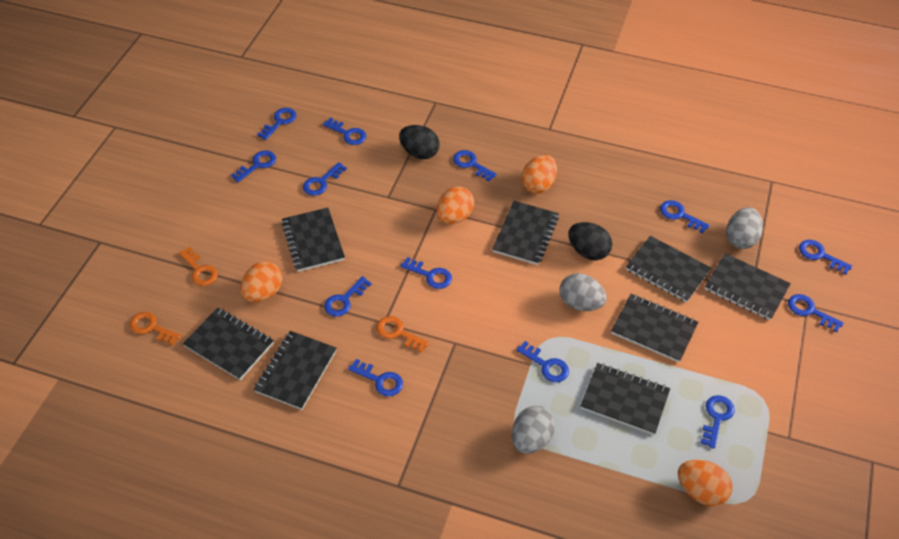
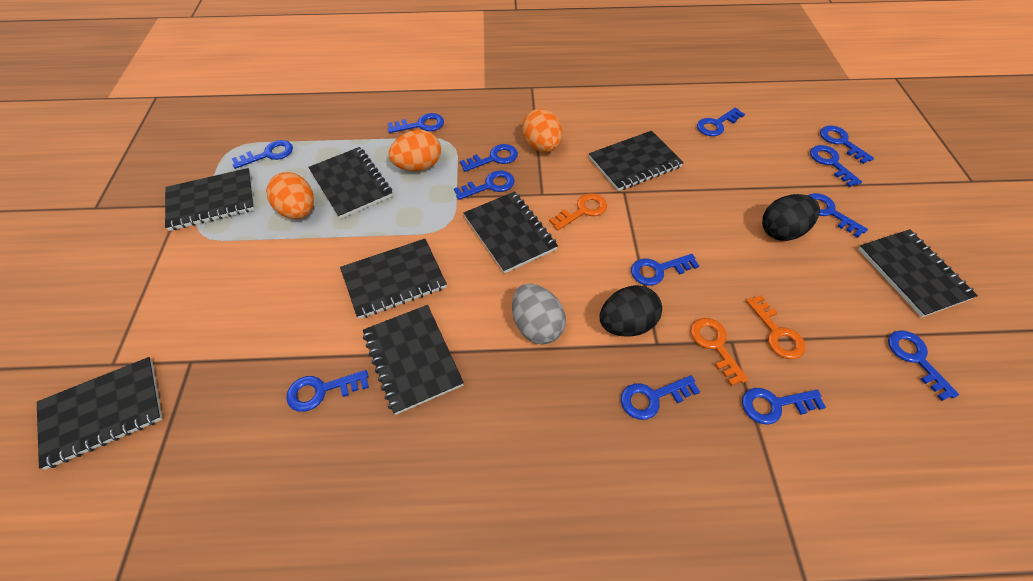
grey egg: 3 -> 1
orange egg: 4 -> 3

